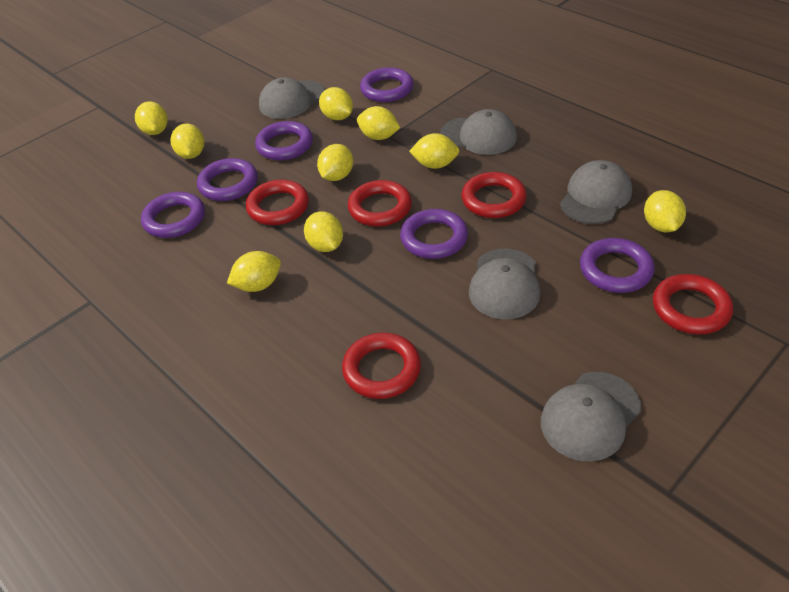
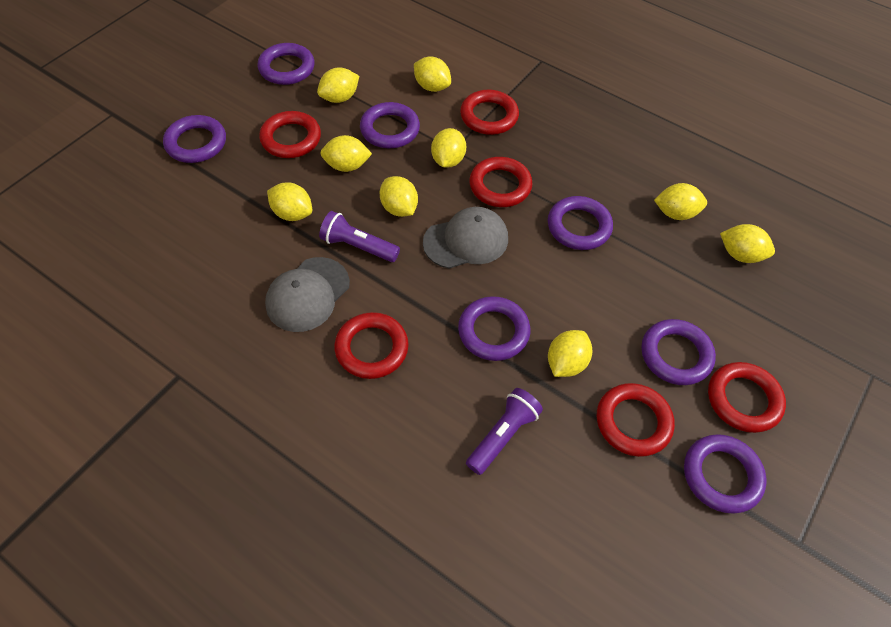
grey cap: 5 -> 2
purple flashlight: 0 -> 2
purple ring: 6 -> 7
red ring: 5 -> 6

